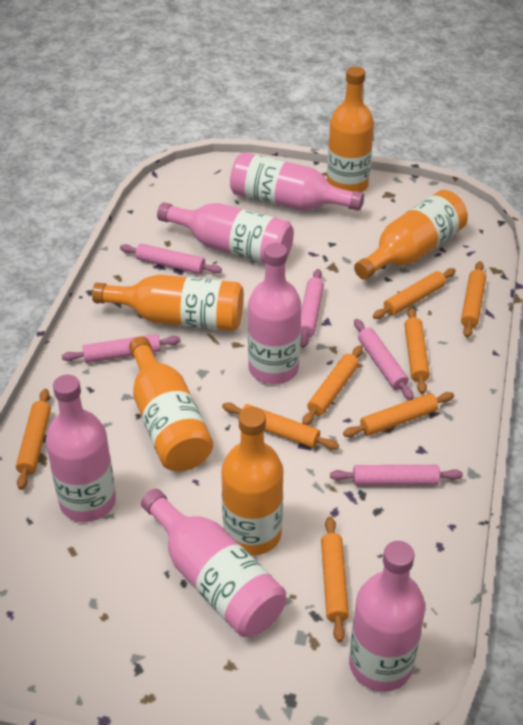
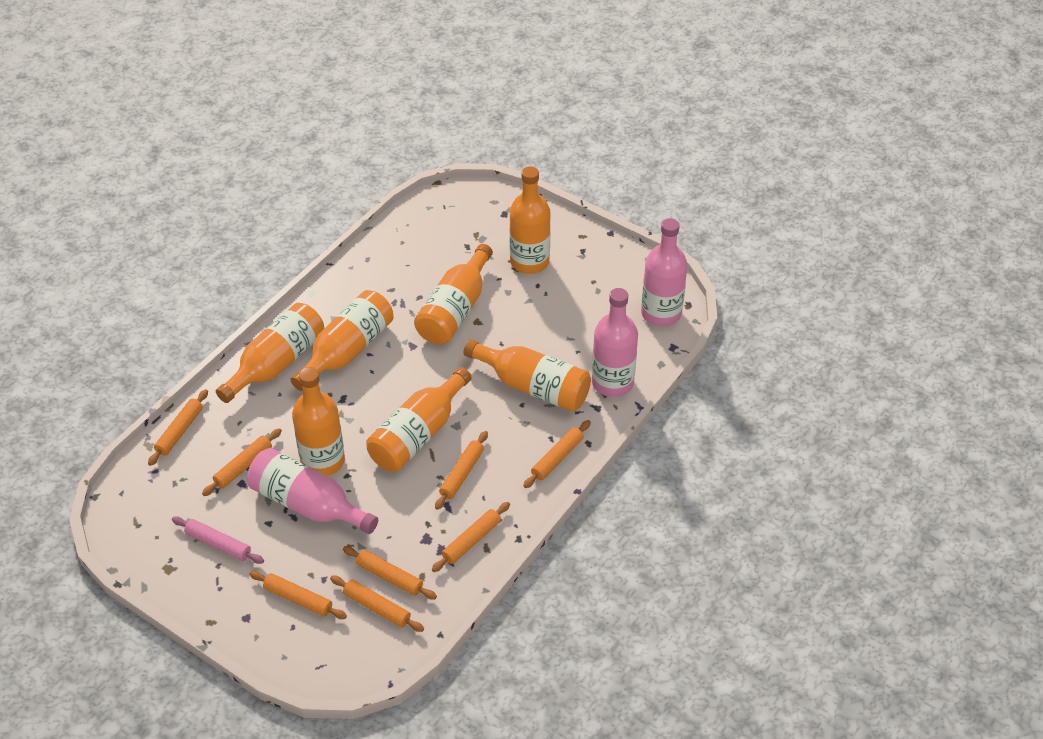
orange bottle: 5 -> 7
pink bottle: 6 -> 3
pink rolling pin: 5 -> 1

